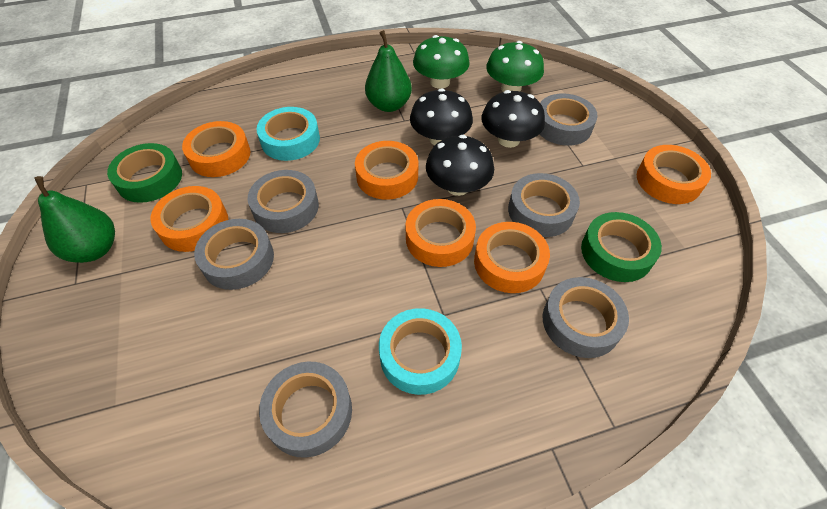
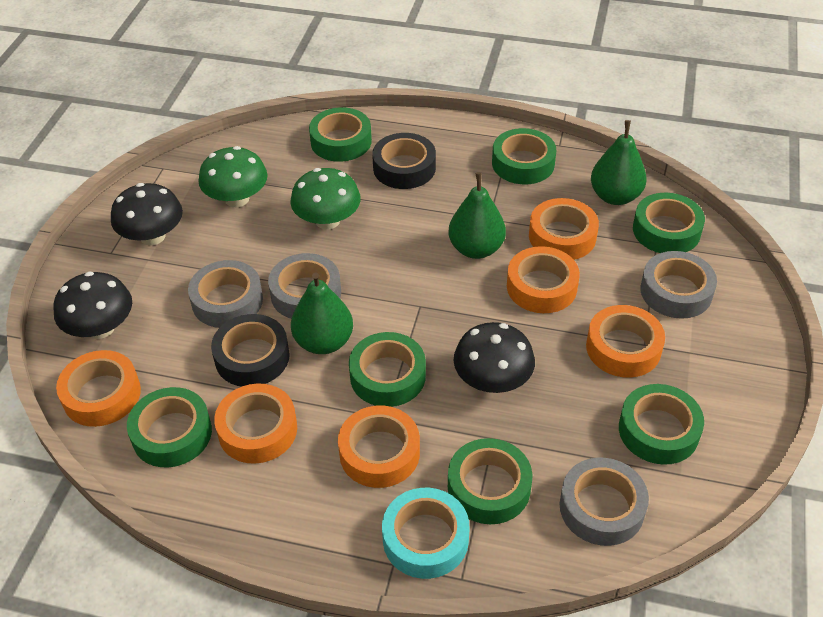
black tape: 0 -> 2
green pear: 2 -> 3
green tape: 2 -> 7
grey tape: 6 -> 4
turquoise tape: 2 -> 1

